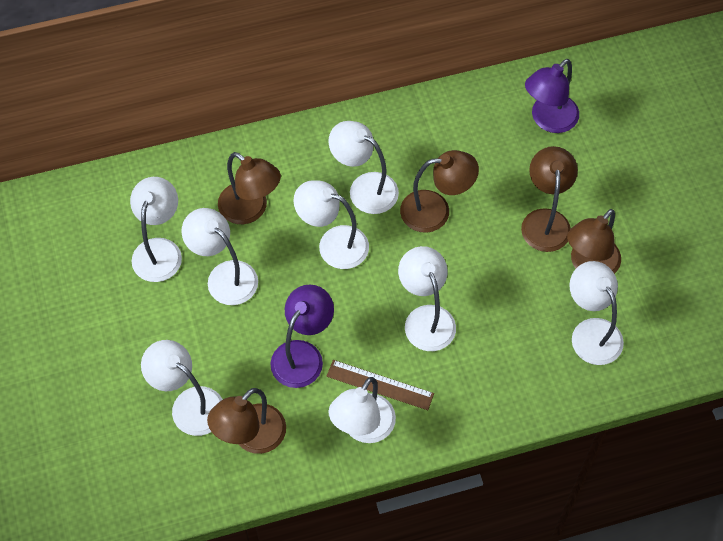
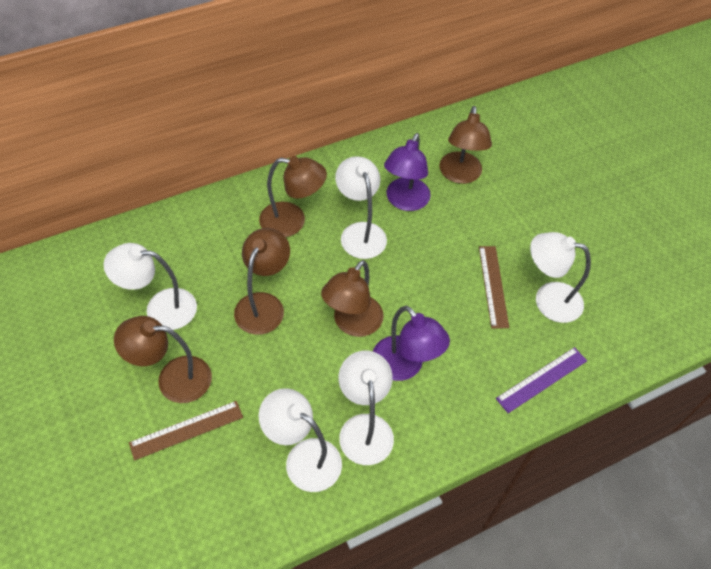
brown ruler: 1 -> 2
purple ruler: 0 -> 1
white lamp: 8 -> 5

